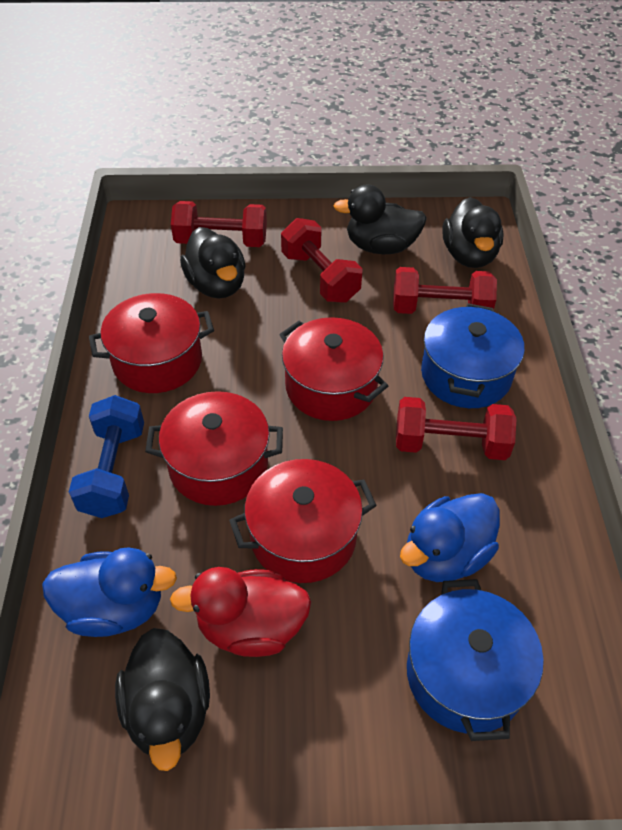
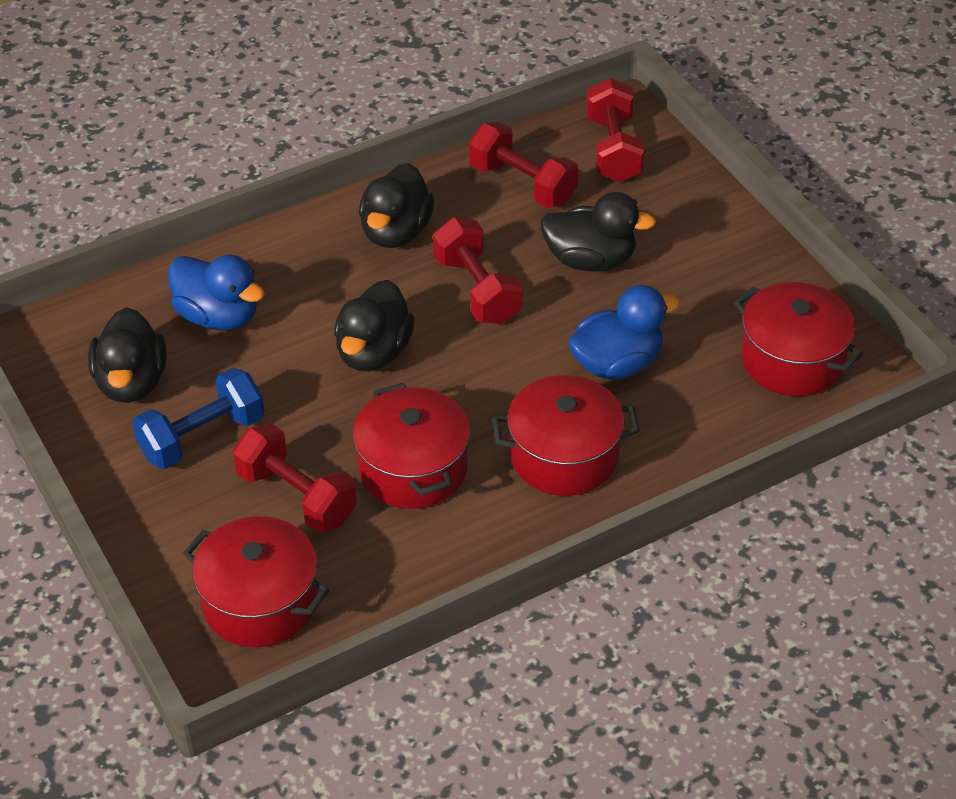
blue pot: 2 -> 0
red duck: 1 -> 0

